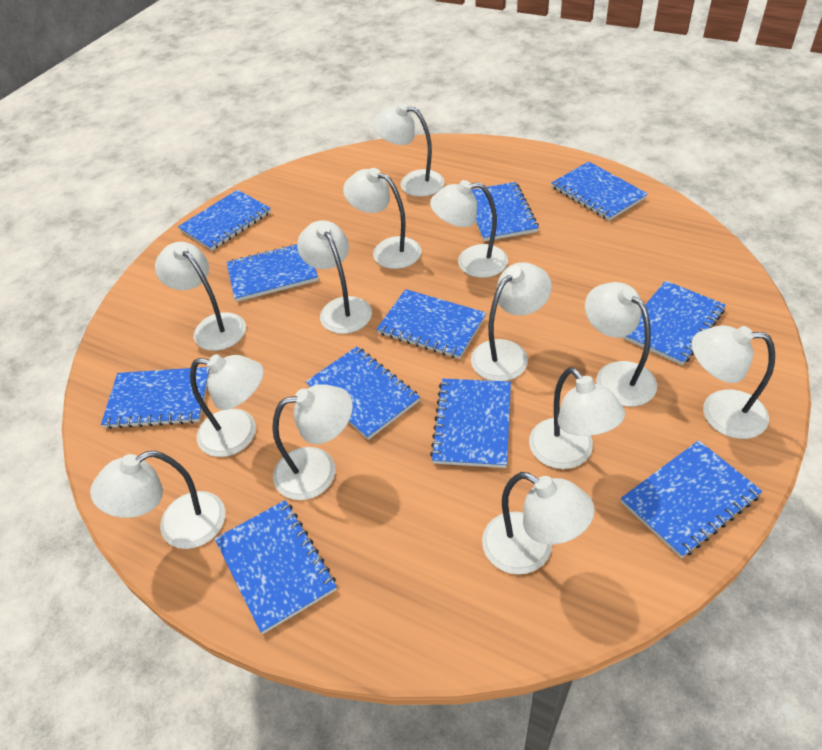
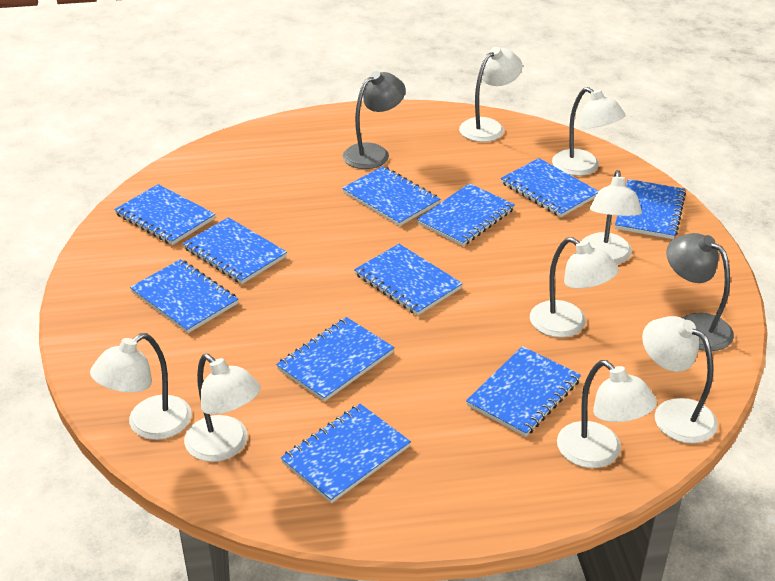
grey lamp: 0 -> 2
white lamp: 13 -> 8

